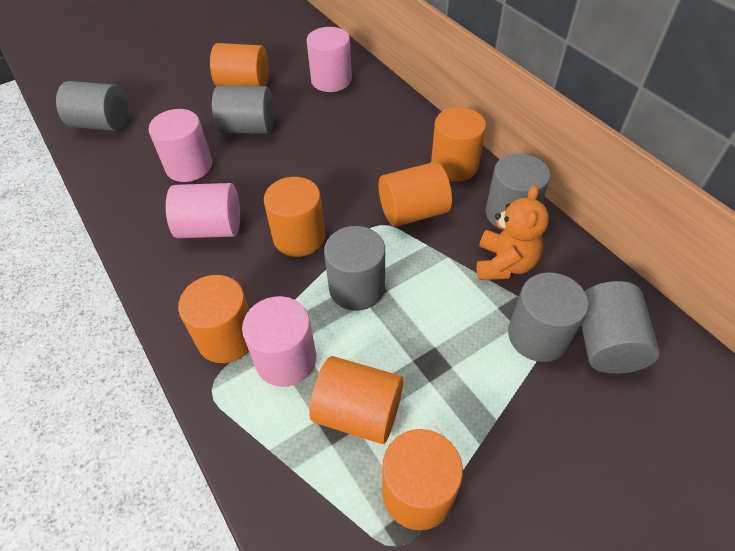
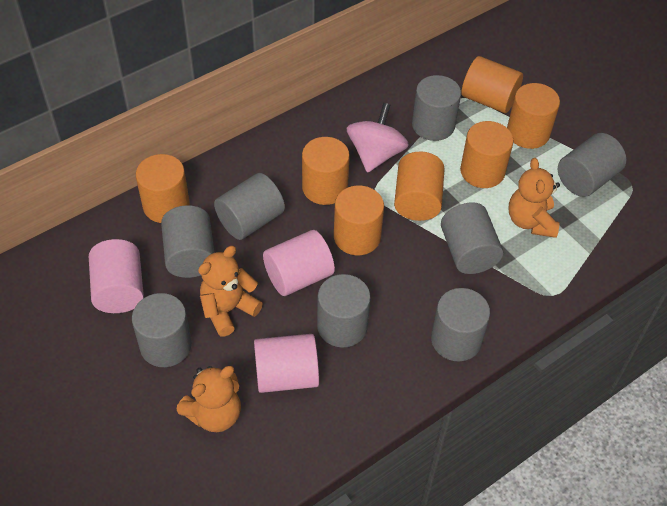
grey cylinder: 6 -> 8
orange teddy bear: 1 -> 3
pink cylinder: 4 -> 3
pink spinning top: 0 -> 1

